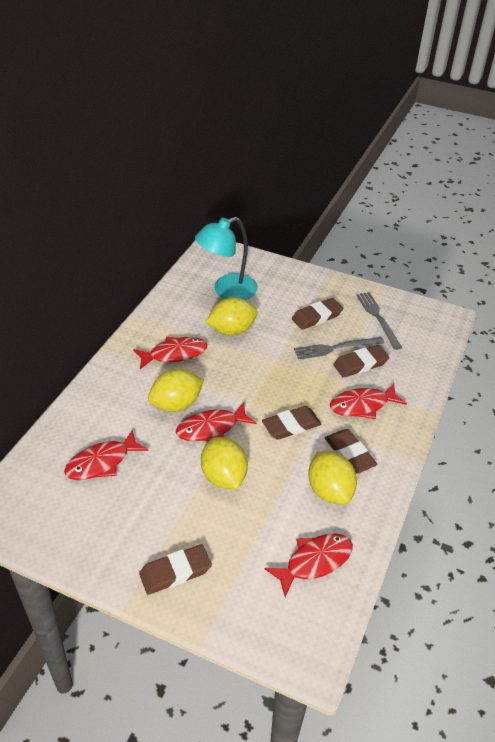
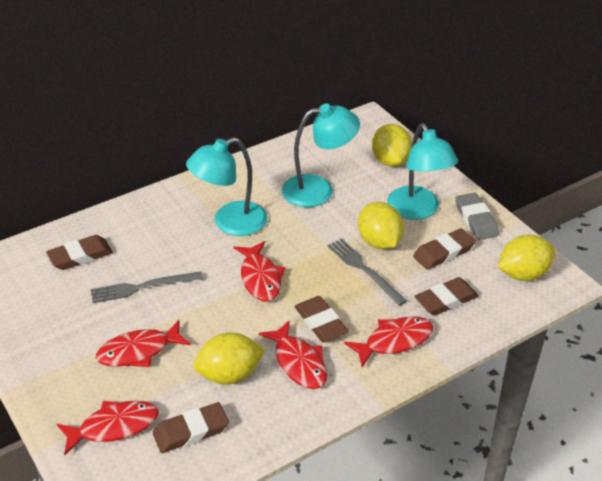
grey eraser: 0 -> 1
turquoise lamp: 1 -> 3

